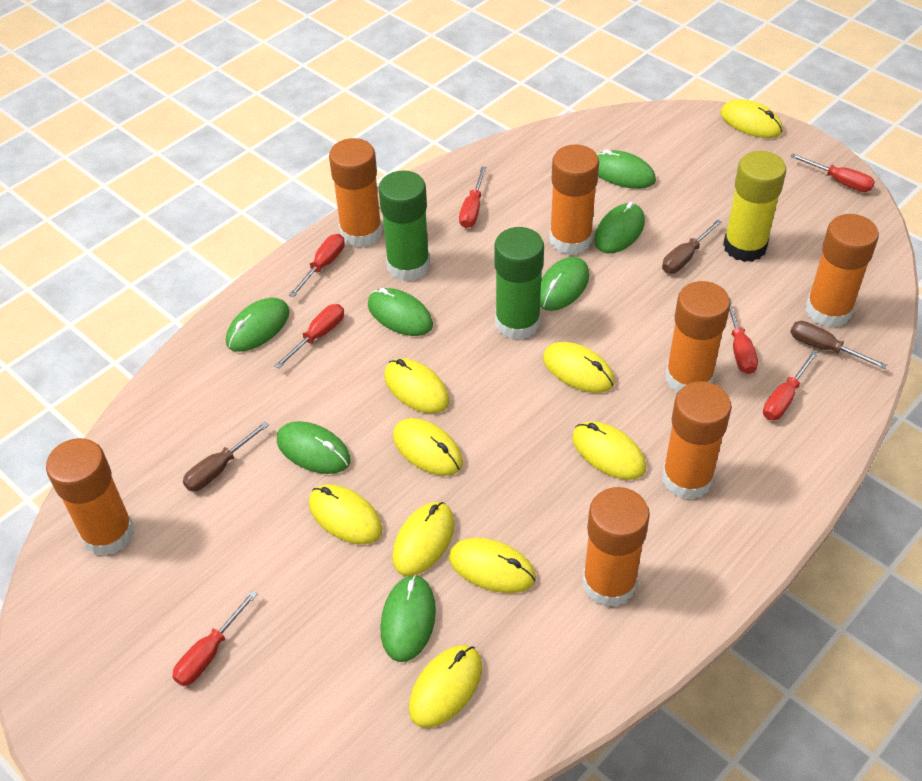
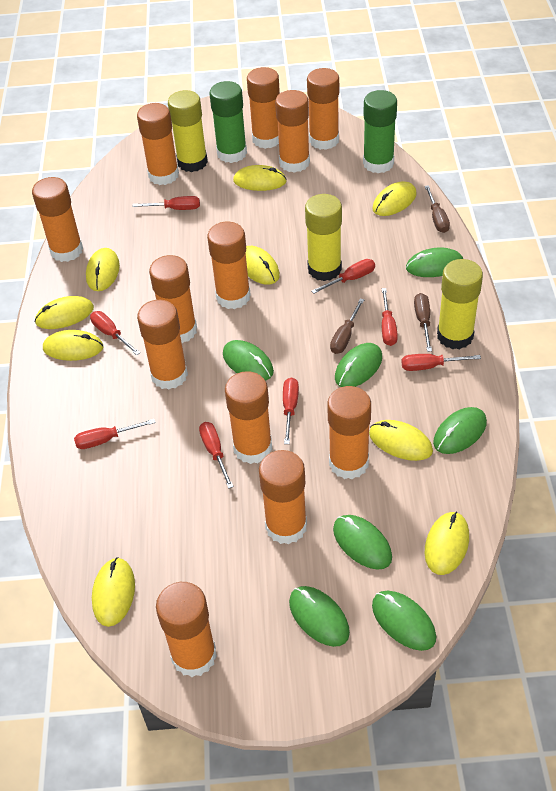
orange glue stick: 7 -> 12
red screwdriver: 7 -> 8
yellow glue stick: 1 -> 3

